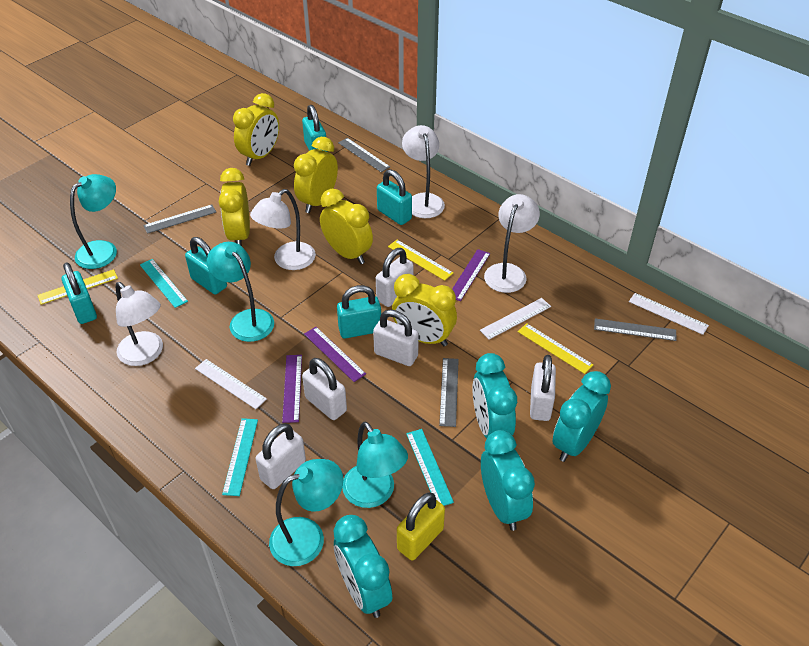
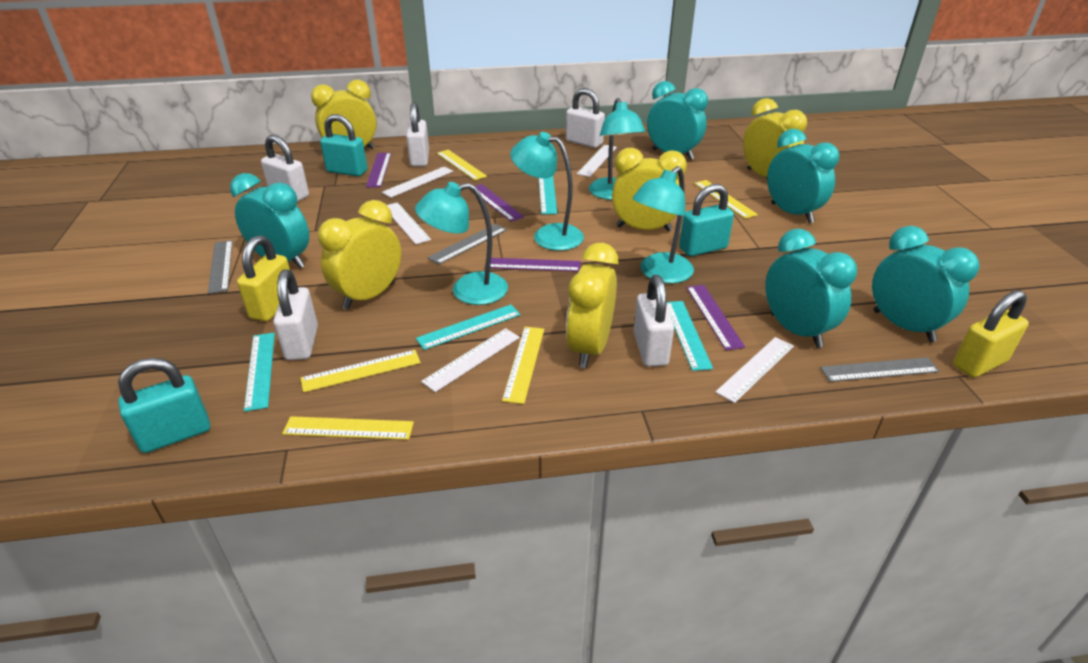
grey ruler: 4 -> 3
purple ruler: 3 -> 4
turquoise clock: 4 -> 5
turquoise padlock: 5 -> 3
turquoise ruler: 3 -> 4
white lamp: 4 -> 0
white ruler: 3 -> 5
yellow padlock: 1 -> 2
yellow ruler: 3 -> 5

